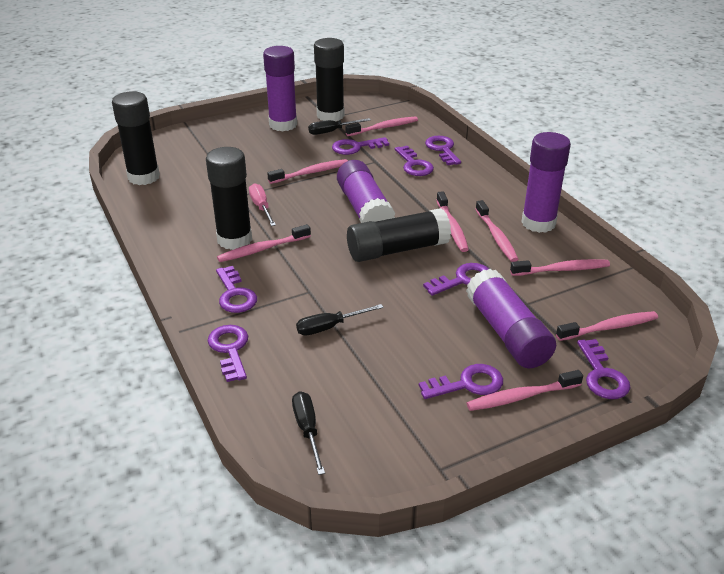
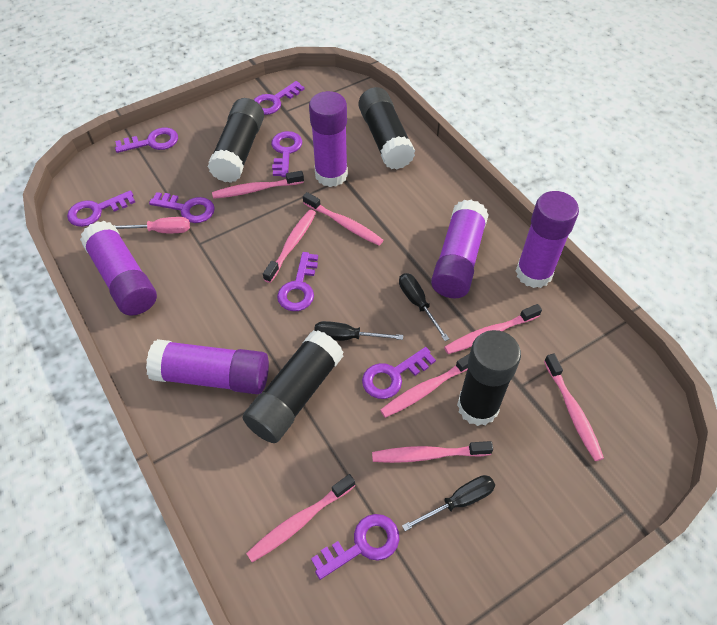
purple glue stick: 4 -> 5

